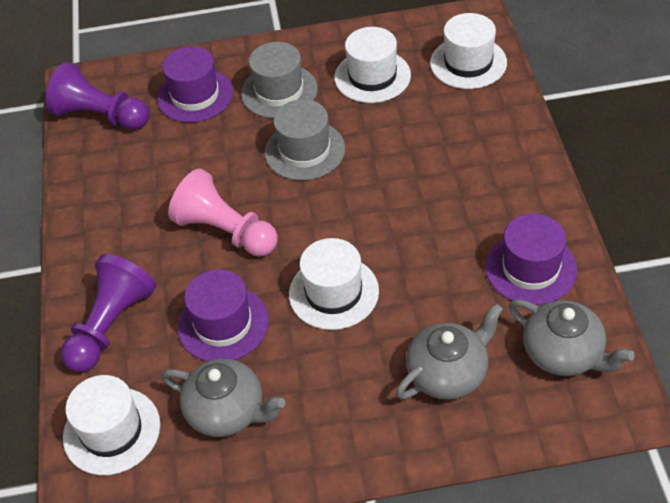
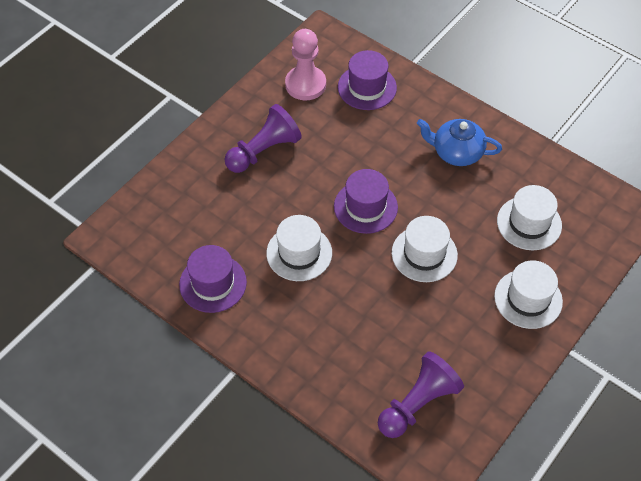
blue teapot: 0 -> 1
grey hat: 2 -> 0
grey teapot: 3 -> 0

